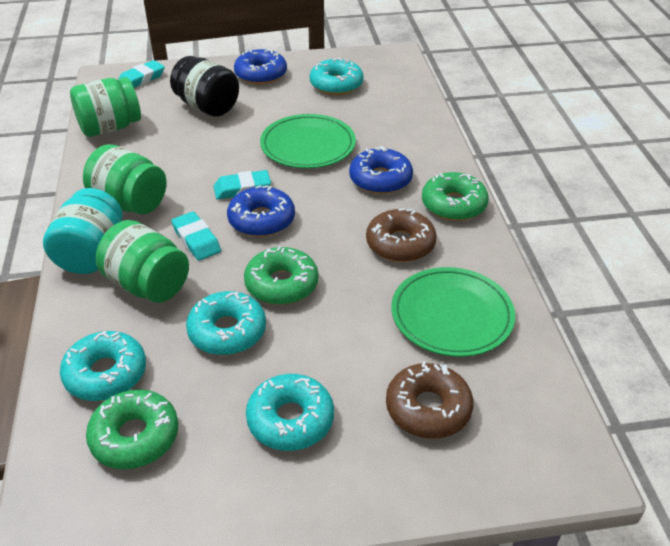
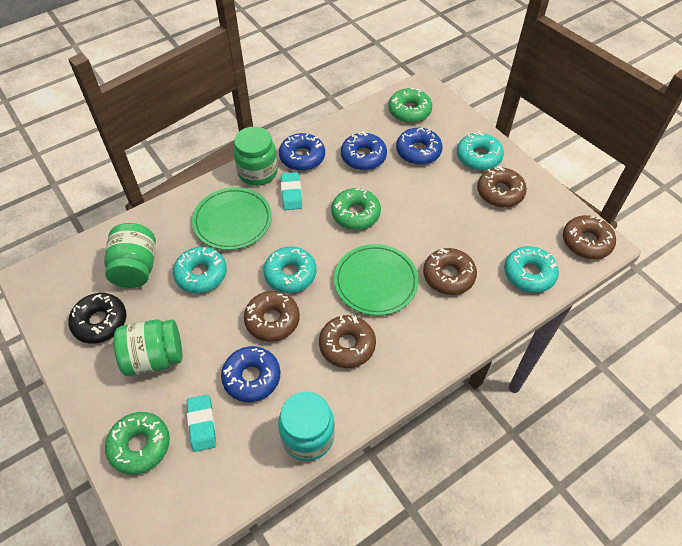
black donut: 0 -> 1
black jar: 1 -> 0
blue donut: 3 -> 4
brown donut: 2 -> 5
turquoise eraser: 3 -> 2

